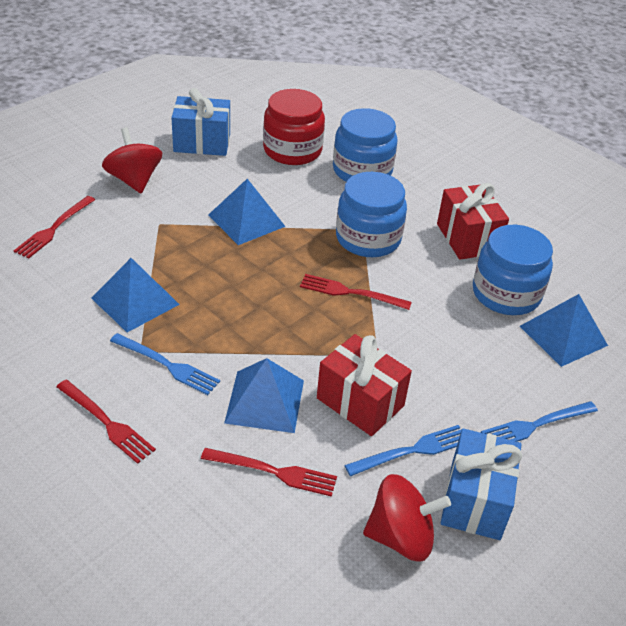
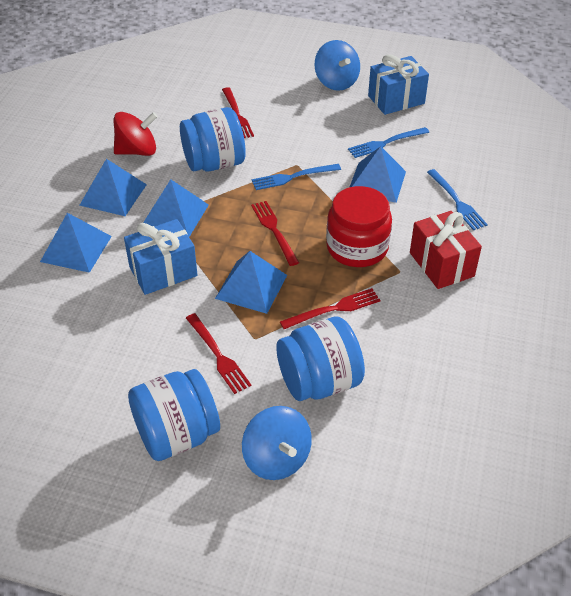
blue pyramid: 4 -> 5
blue spinning top: 0 -> 2
red gift: 2 -> 1
red spinning top: 2 -> 1

